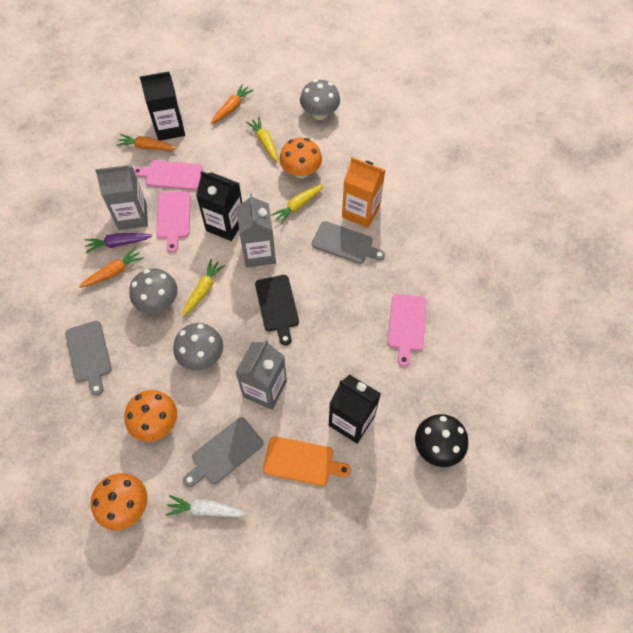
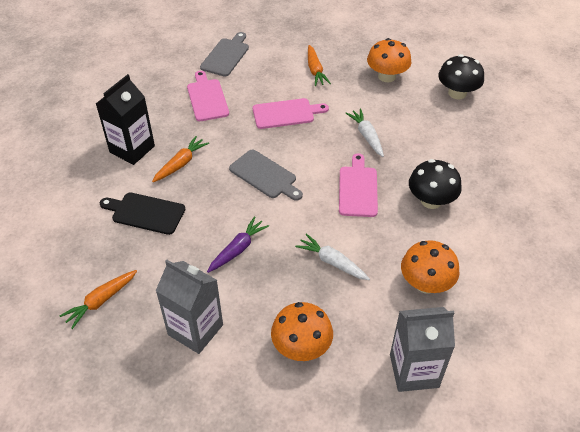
black carton: 3 -> 1
black mushroom: 1 -> 2
grey carton: 3 -> 2
grey cutting board: 3 -> 2
grey mushroom: 3 -> 0
orange carton: 1 -> 0
orange cutting board: 1 -> 0
white carrot: 1 -> 2
yellow carrot: 3 -> 0

